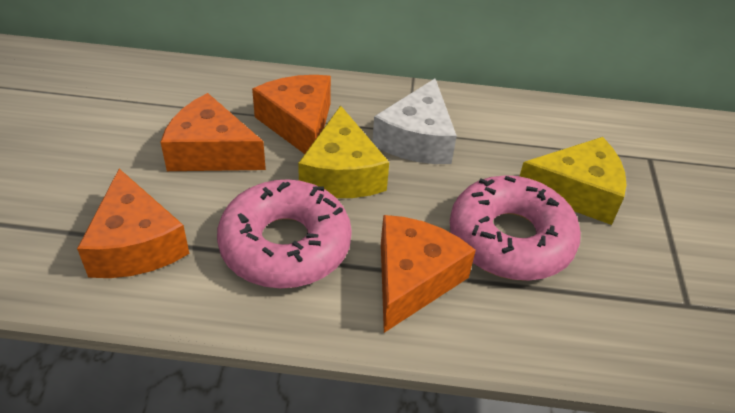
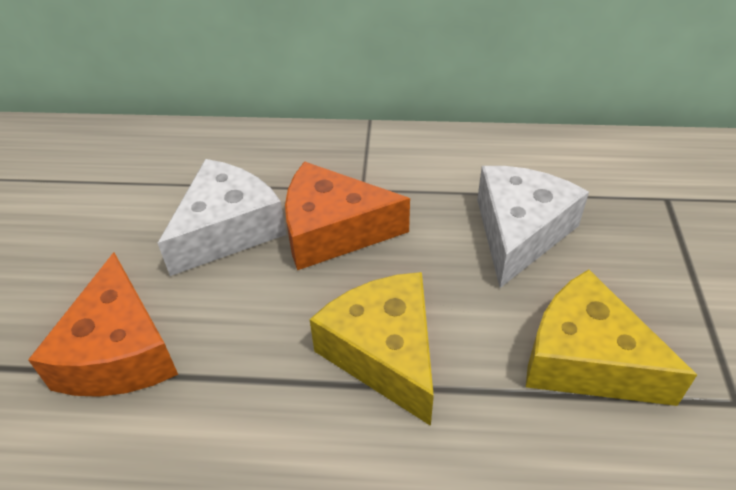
orange cheese: 4 -> 2
pink donut: 2 -> 0
white cheese: 1 -> 2

